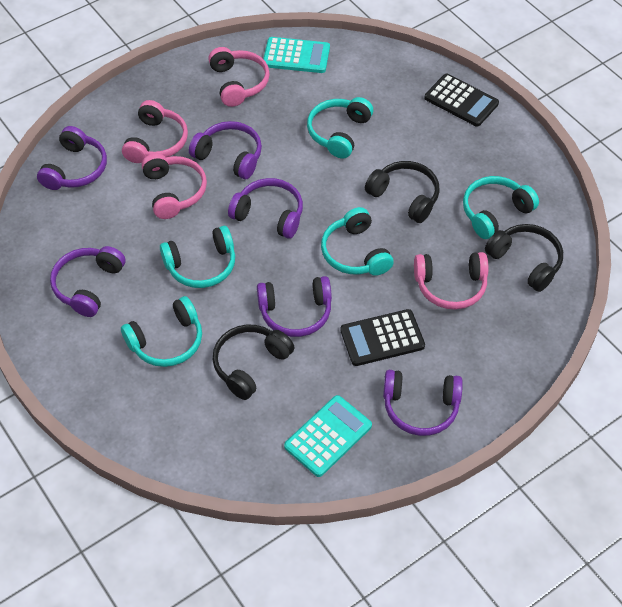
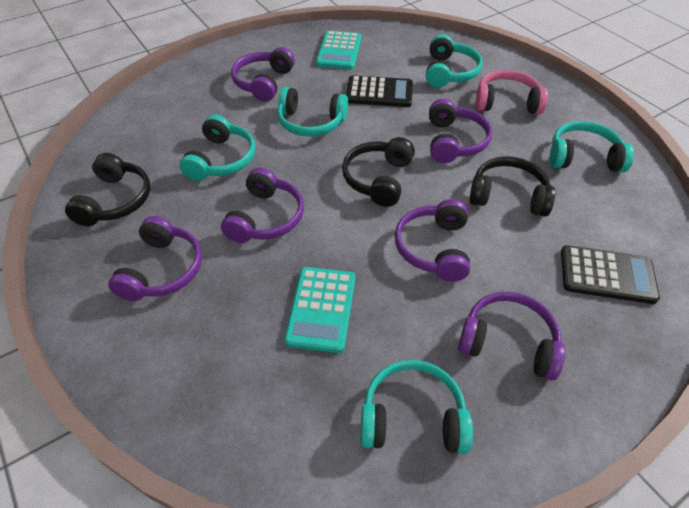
pink headphones: 4 -> 1

